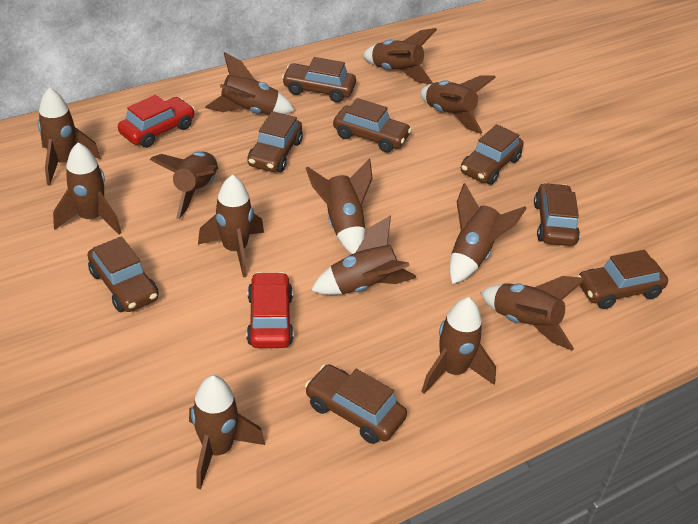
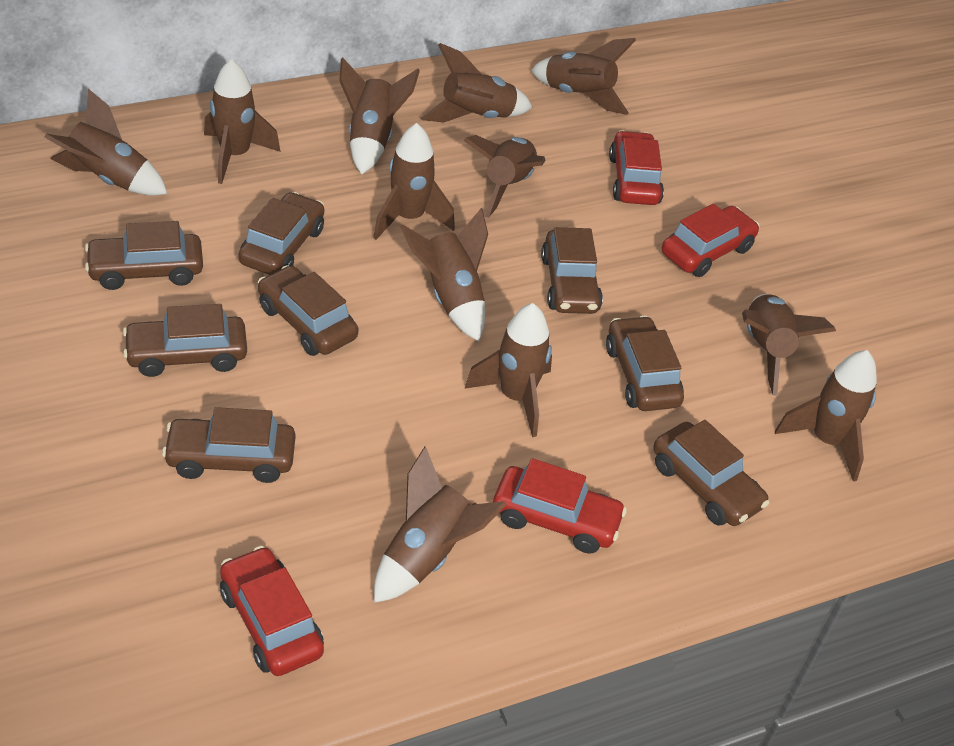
brown rocket: 13 -> 12
red car: 2 -> 4

